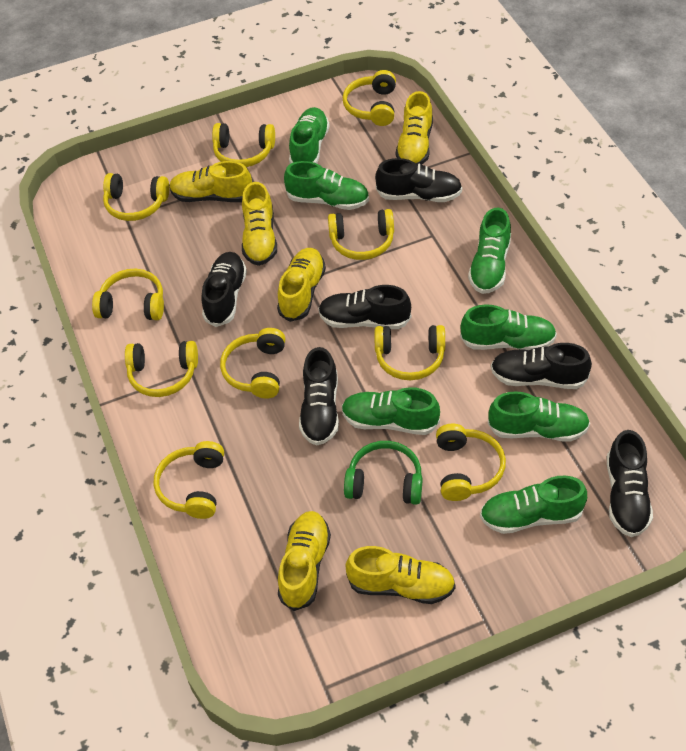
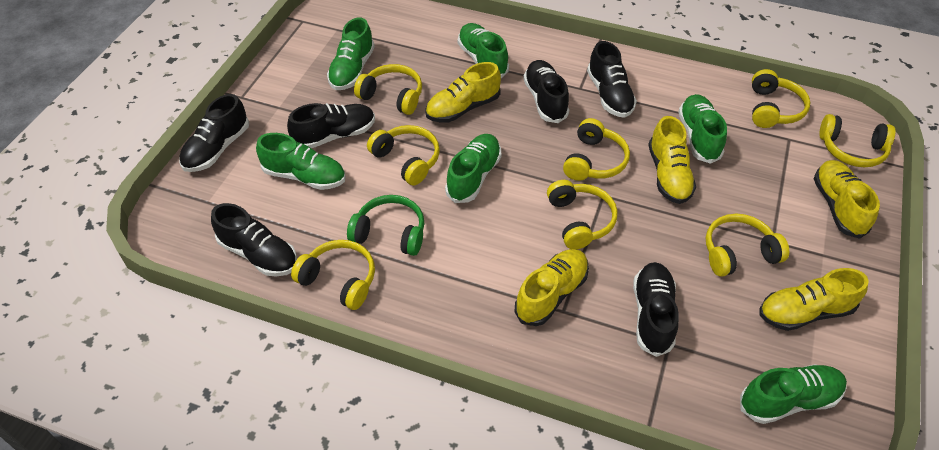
green shoe: 7 -> 6
yellow headphones: 10 -> 8
yellow shoe: 6 -> 5

